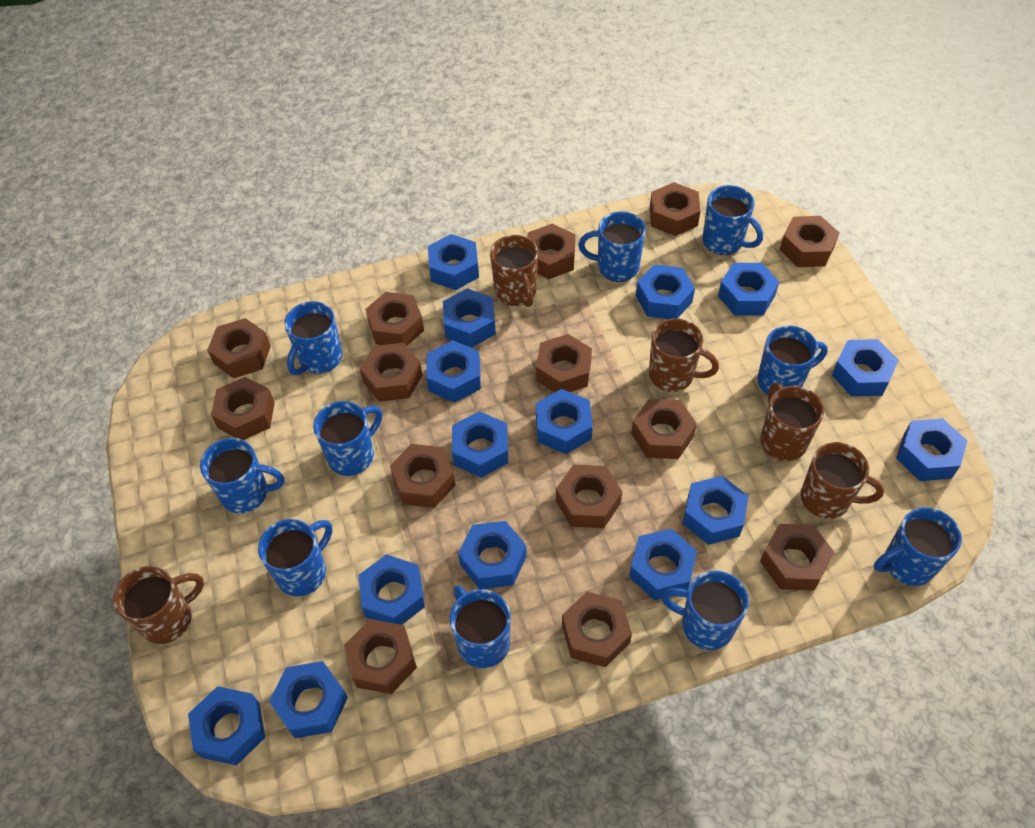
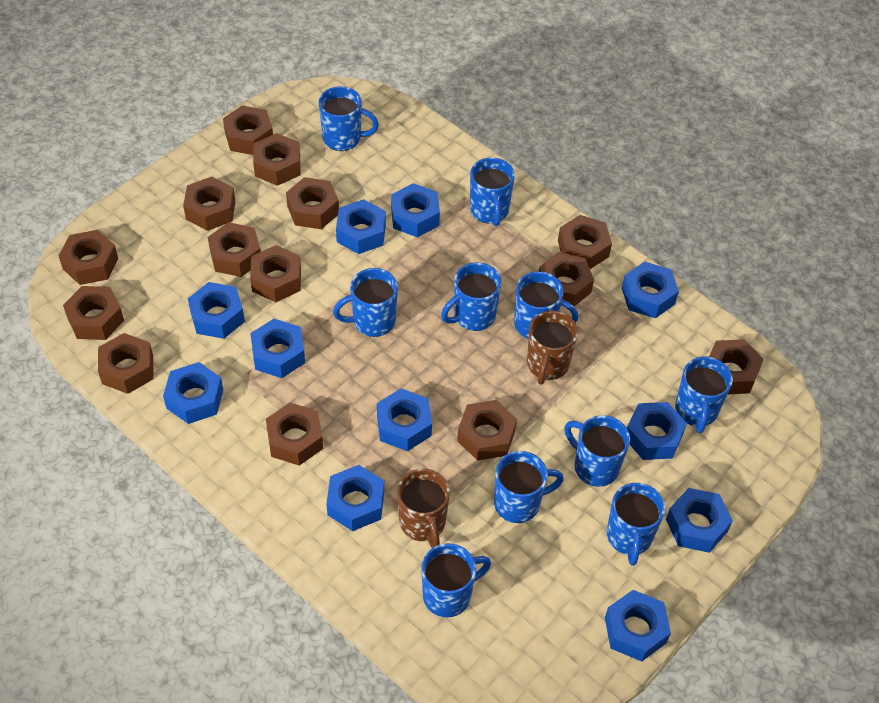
blue nut: 15 -> 11
brown mug: 5 -> 2

